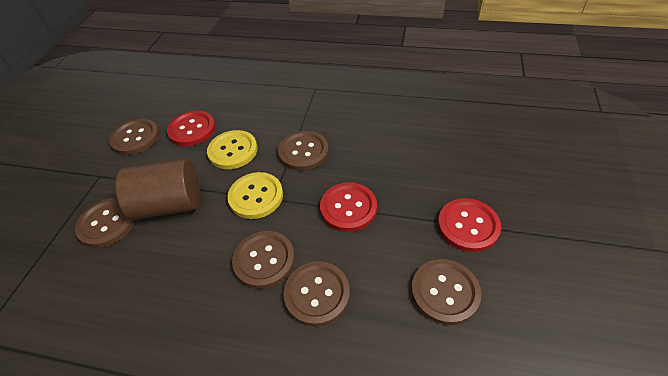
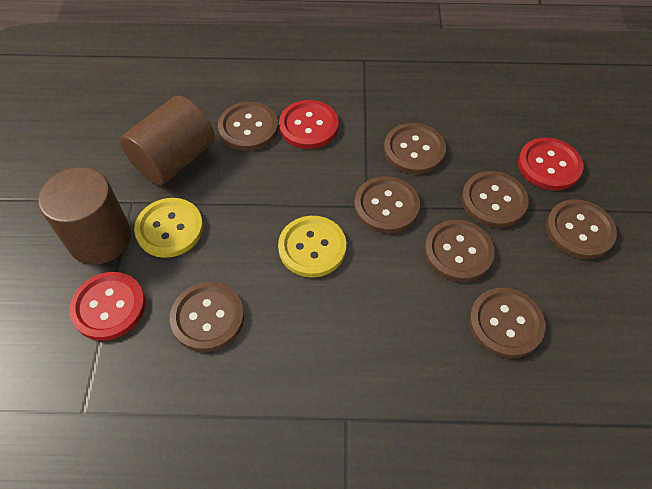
brown button: 6 -> 8
brown cylinder: 1 -> 2

